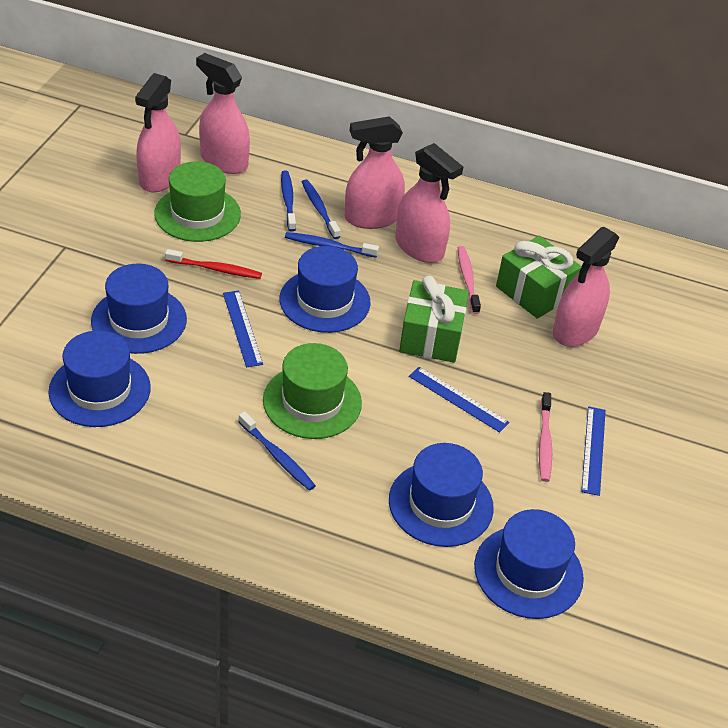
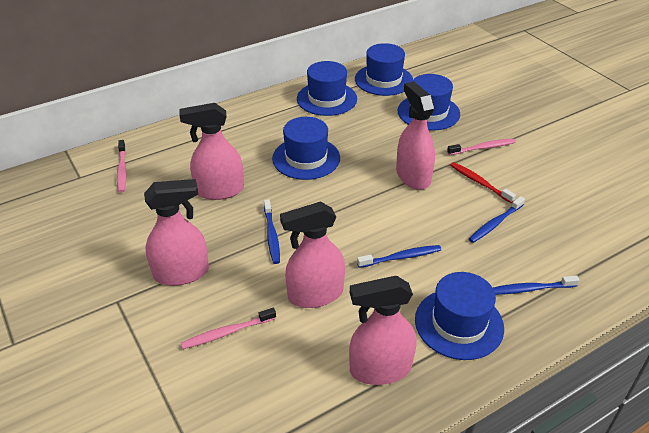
blue ruler: 3 -> 0
green gift: 2 -> 0
green hat: 2 -> 0
pink toothbrush: 2 -> 3

